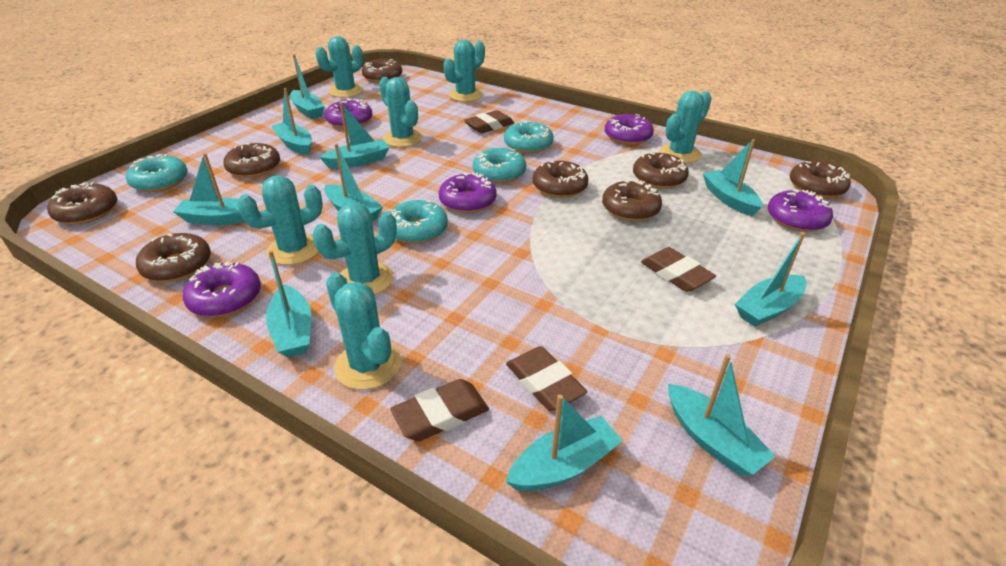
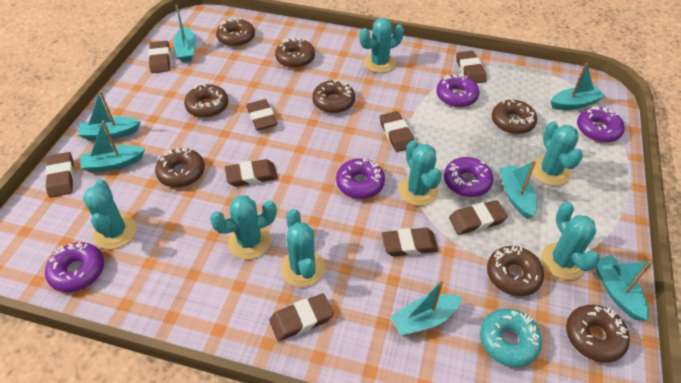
brown eraser: 4 -> 9
turquoise boat: 10 -> 7
turquoise donut: 4 -> 1

